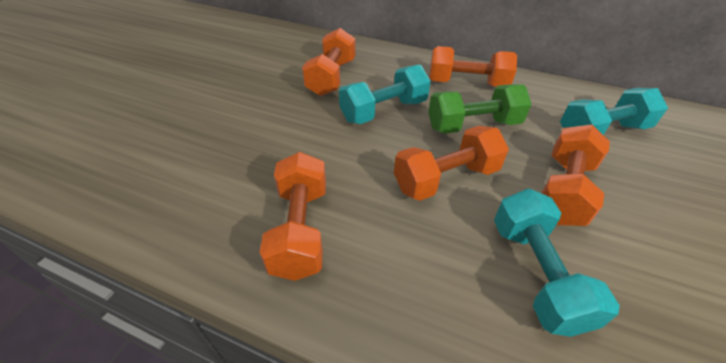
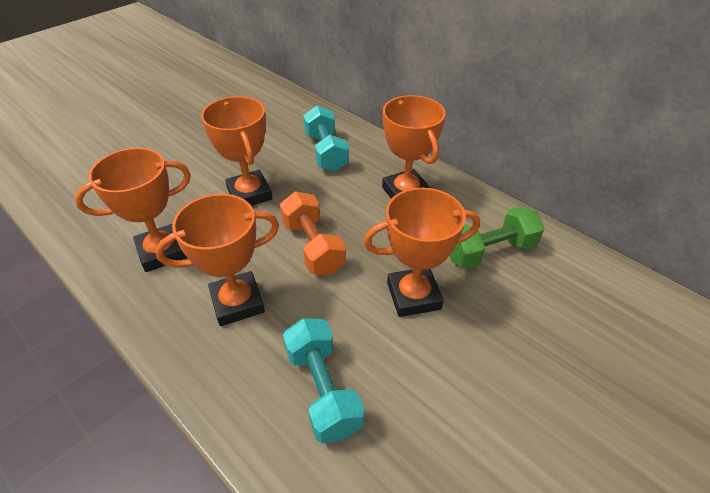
orange dumbbell: 5 -> 1
orange trophy: 0 -> 5
turquoise dumbbell: 3 -> 2

